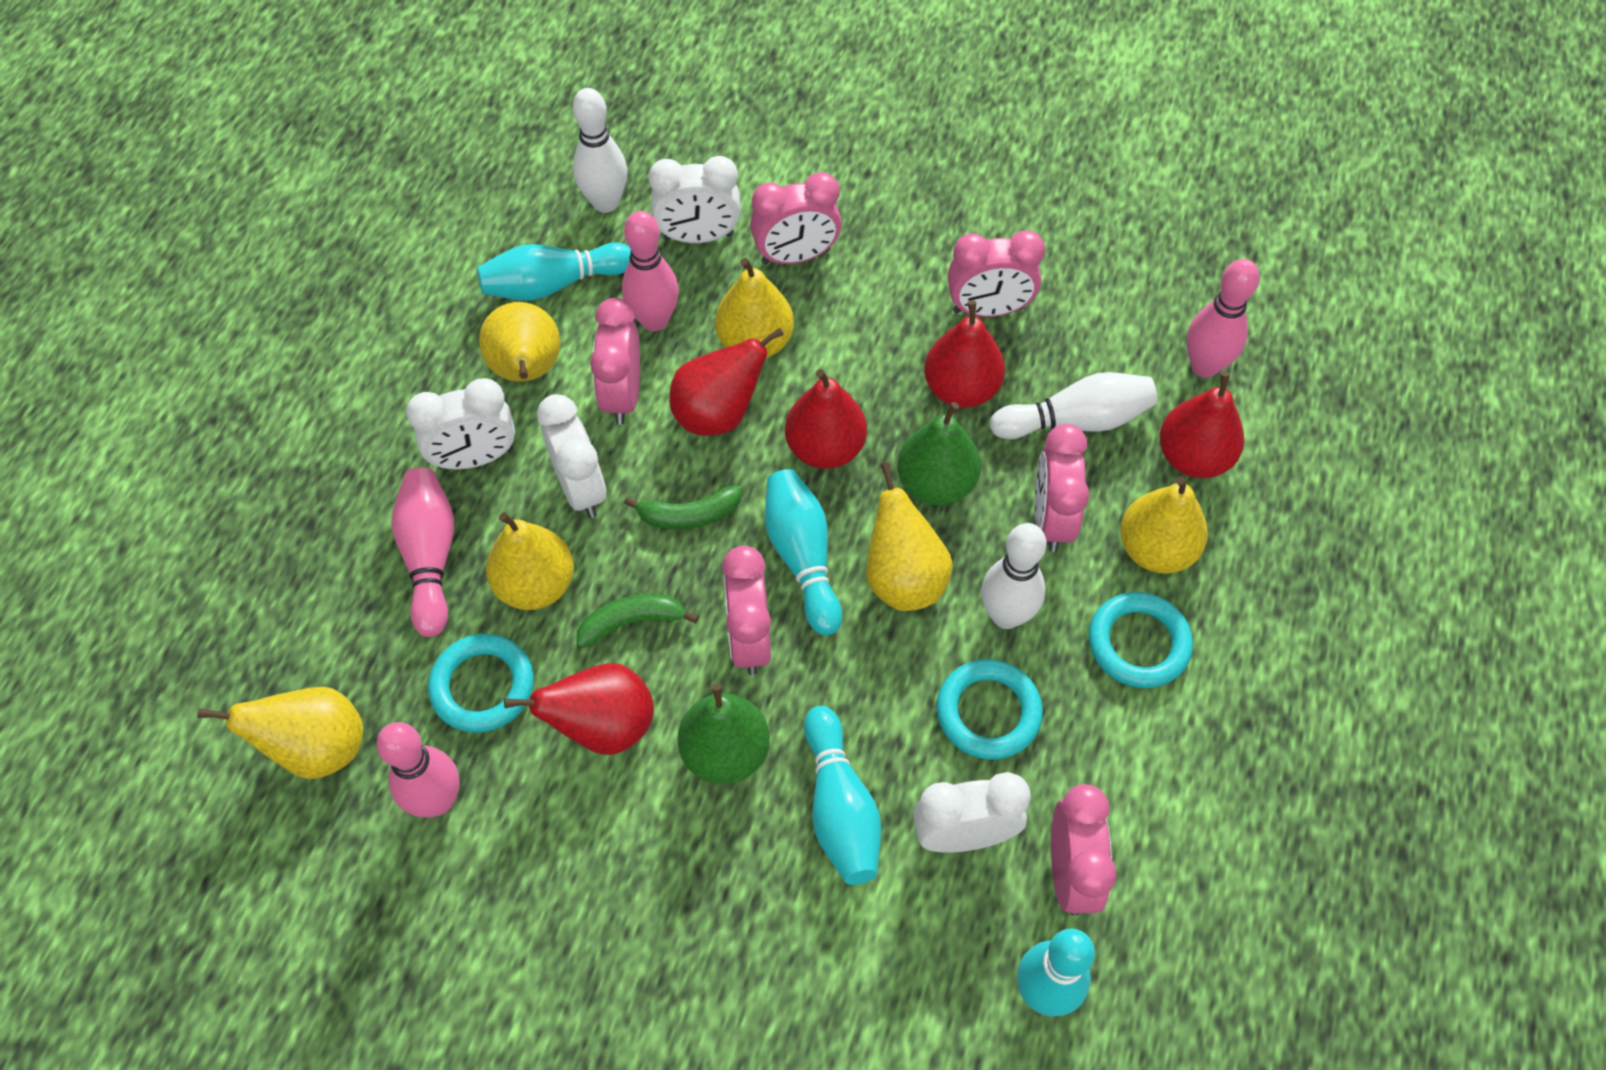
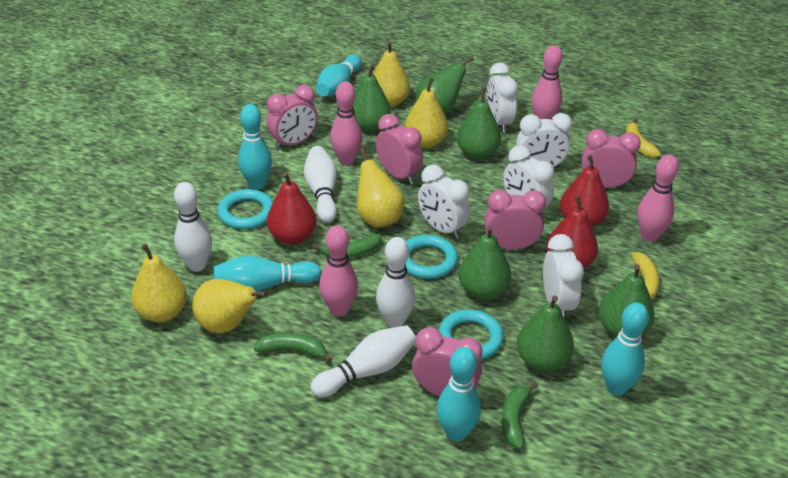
green banana: 2 -> 3
green pear: 2 -> 6
pink clock: 6 -> 5
red pear: 5 -> 3
turquoise bowling pin: 4 -> 5
white bowling pin: 3 -> 4
white clock: 4 -> 5
yellow banana: 0 -> 2
yellow pear: 6 -> 5

